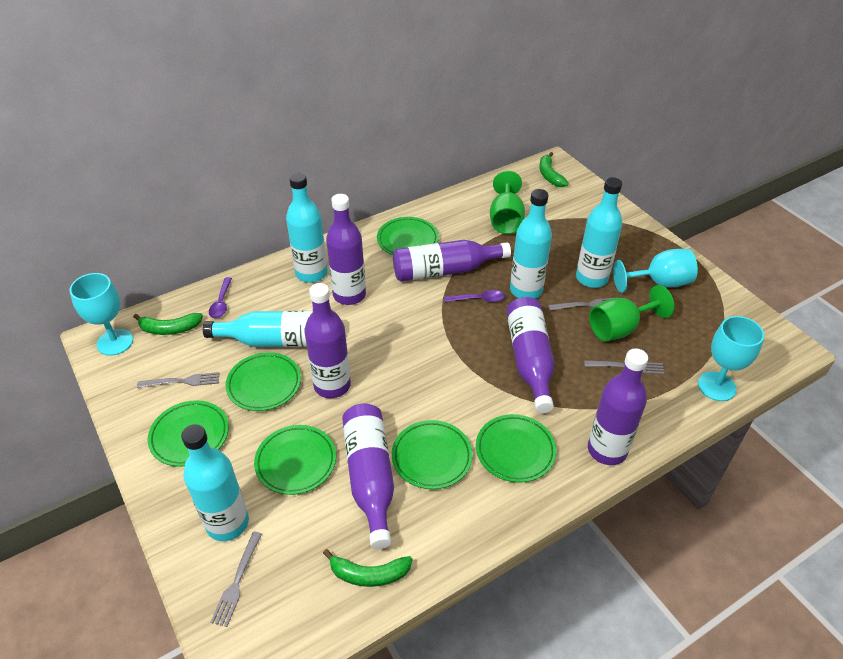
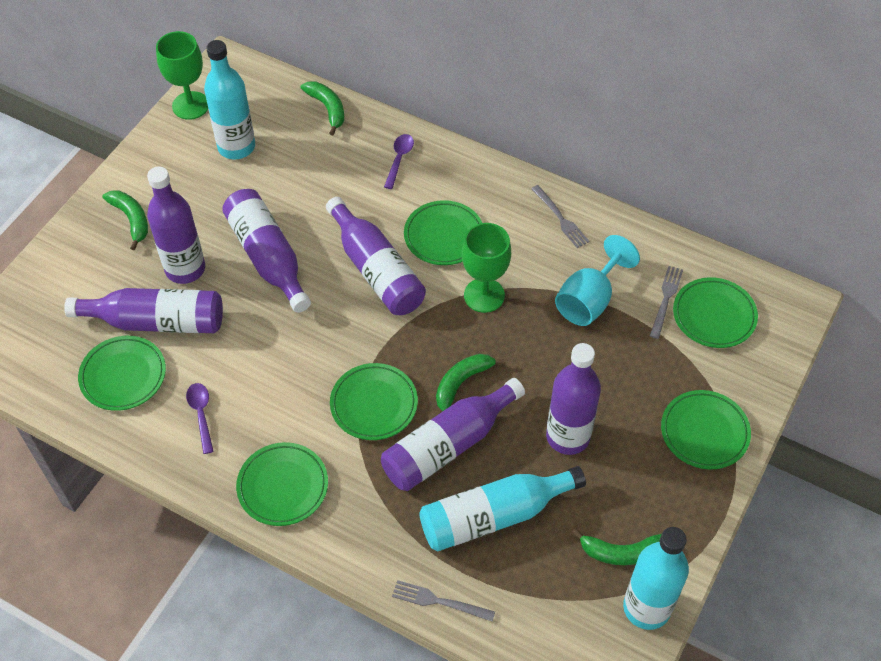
green banana: 3 -> 4
grey fork: 4 -> 3
turquoise bottle: 5 -> 3
turquoise goblet: 3 -> 1

